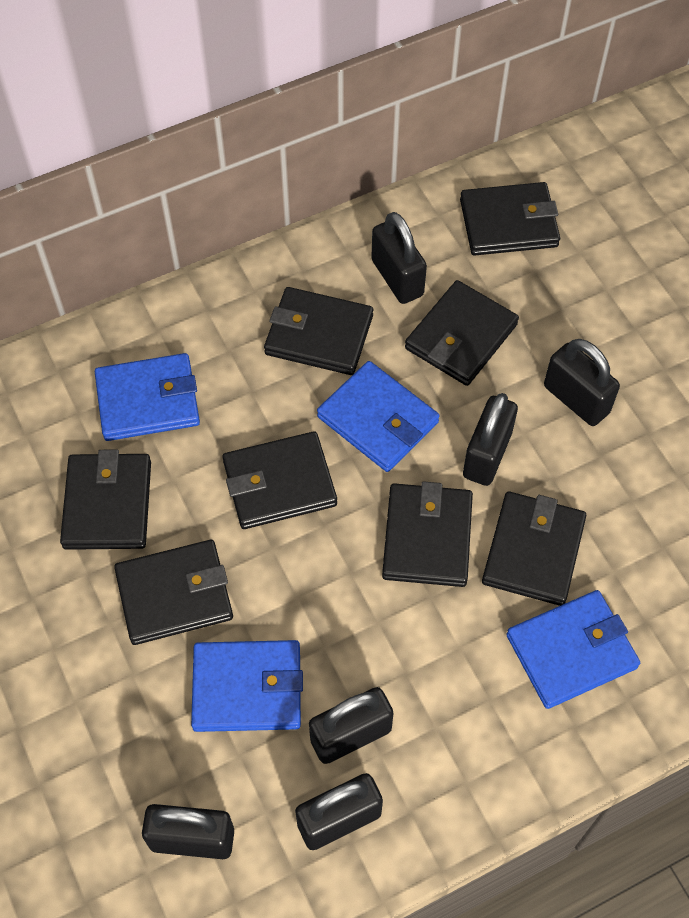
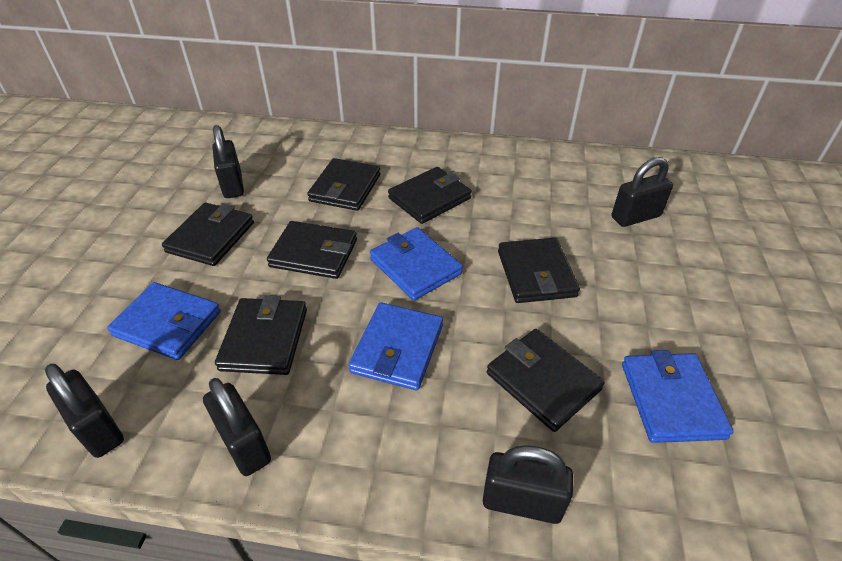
black padlock: 6 -> 5
black wallet: 8 -> 7

